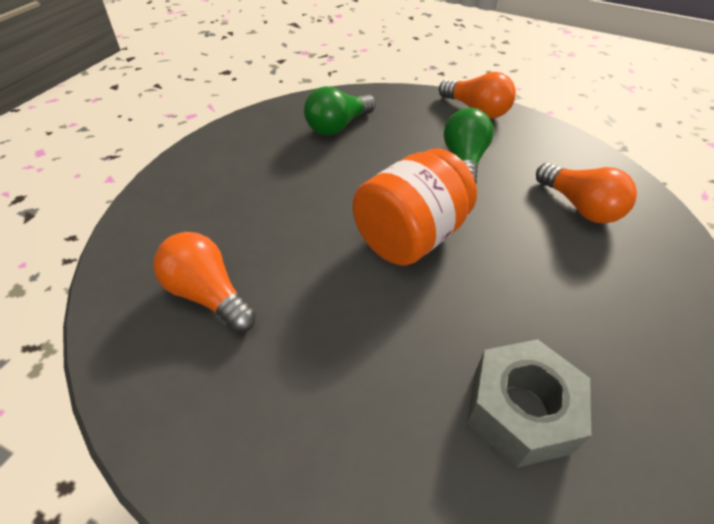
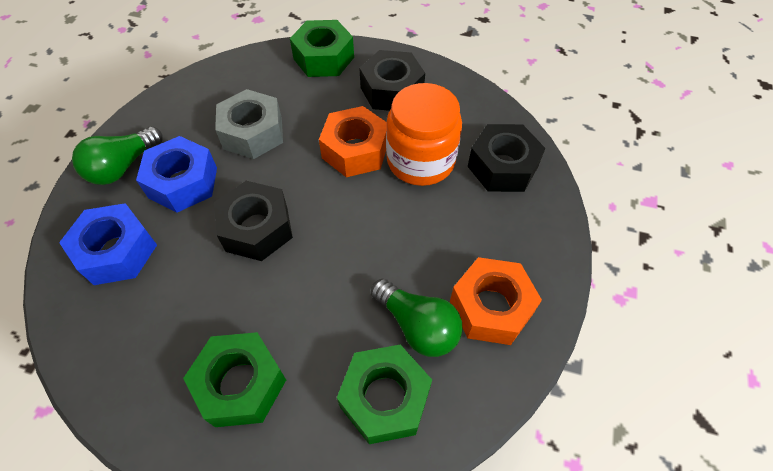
black nut: 0 -> 3
blue nut: 0 -> 2
green nut: 0 -> 3
orange light bulb: 3 -> 0
orange nut: 0 -> 2

